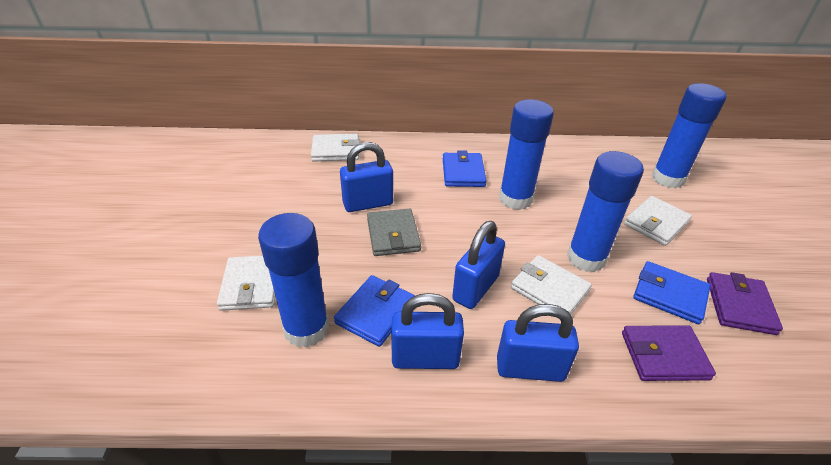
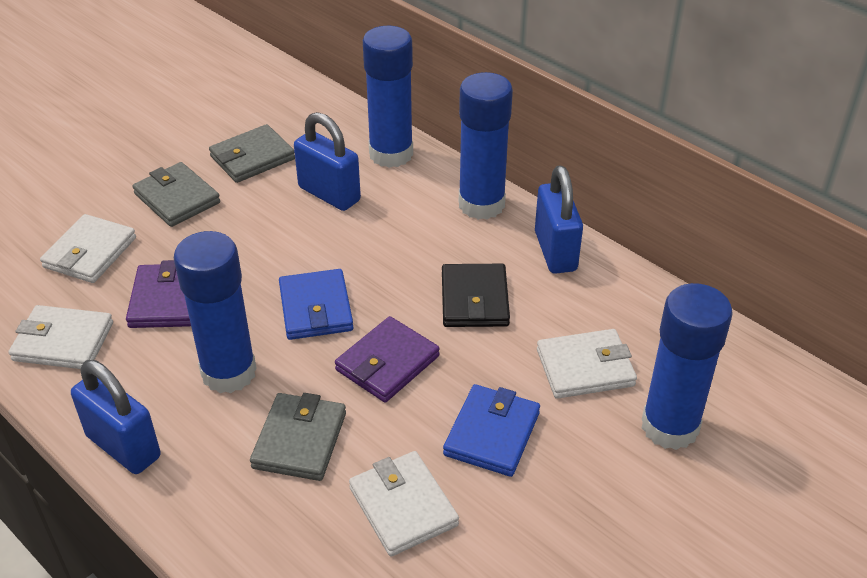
black wallet: 0 -> 1
blue padlock: 4 -> 3
blue wallet: 3 -> 2
grey wallet: 1 -> 3

